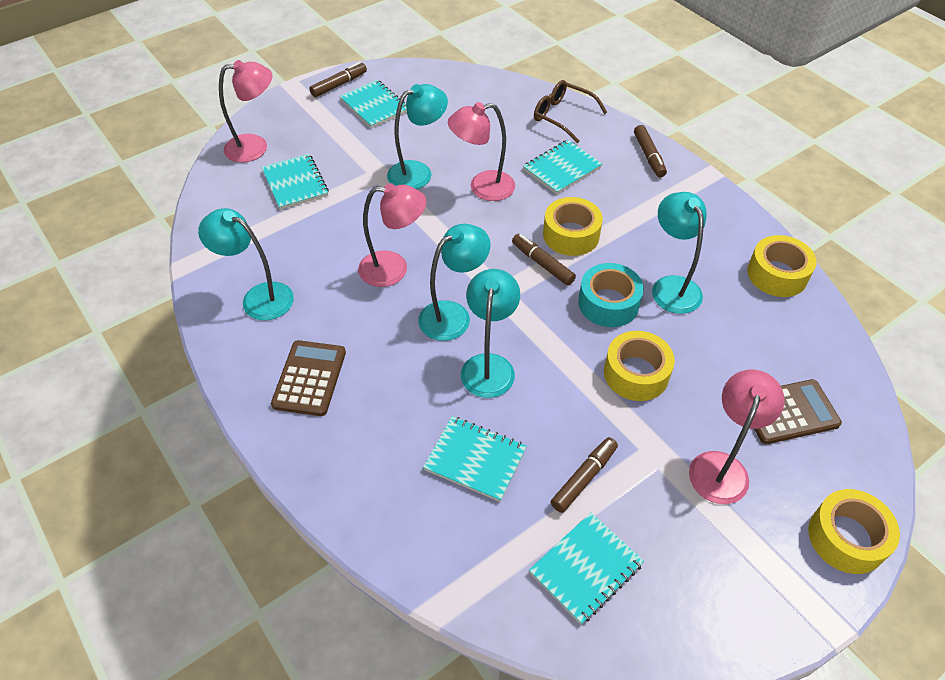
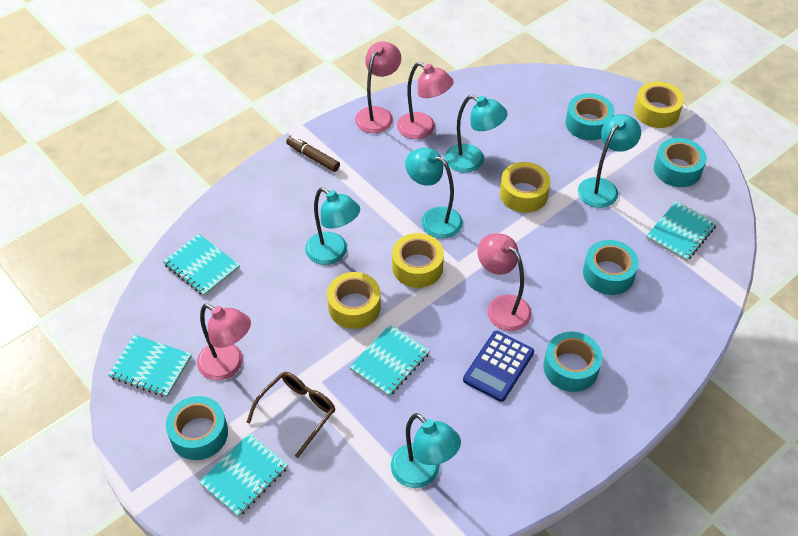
blue calculator: 0 -> 1
brown calculator: 2 -> 0
brown marker: 4 -> 1
turquoise tape: 1 -> 5

